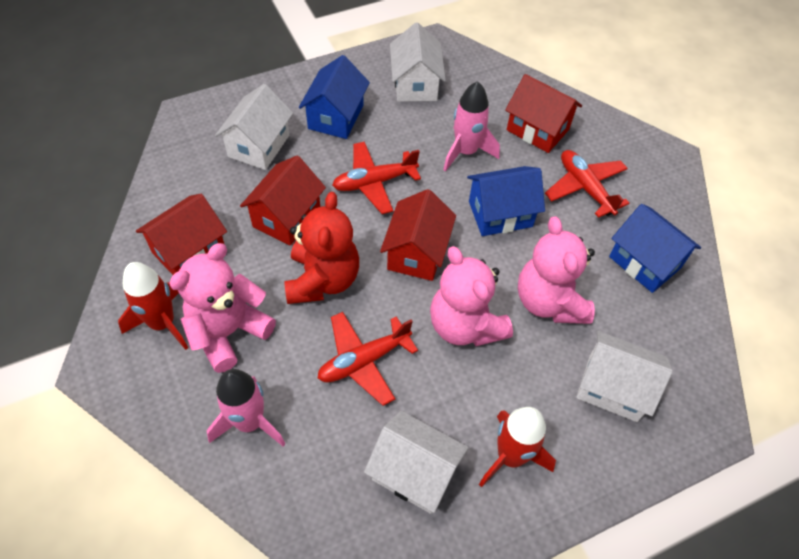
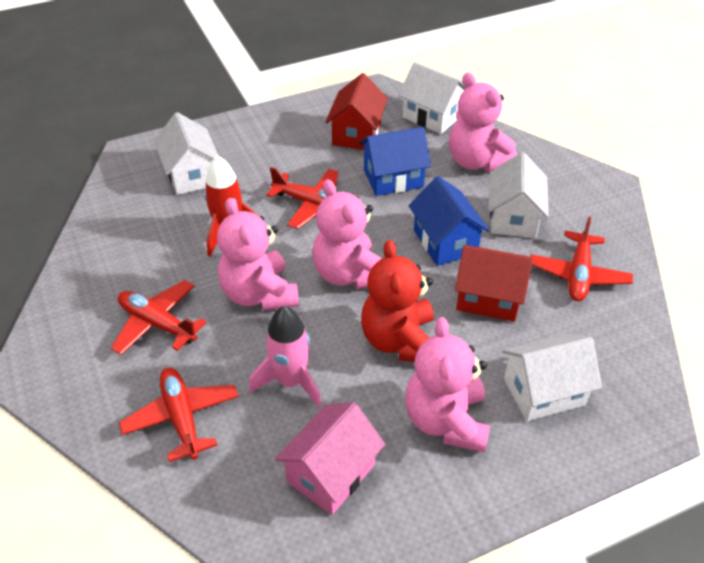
blue house: 3 -> 2
pink house: 0 -> 1
pink rocket: 2 -> 1
pink teddy bear: 3 -> 4
red house: 4 -> 2
red plane: 3 -> 4
red rocket: 2 -> 1

